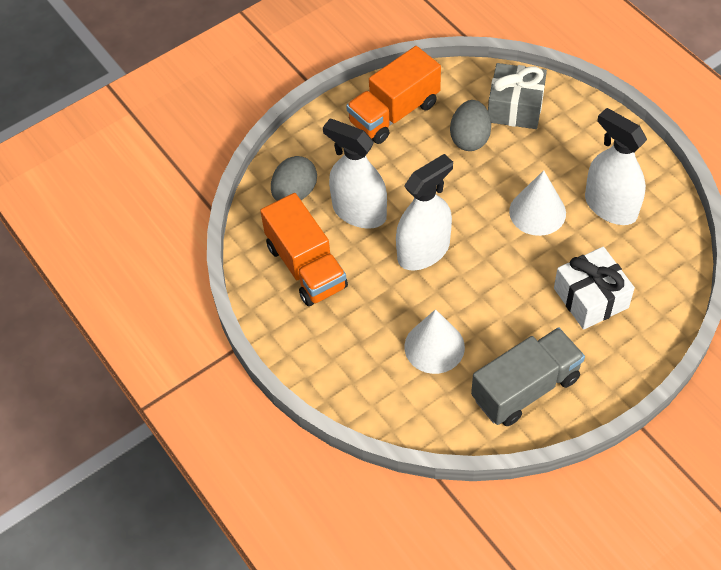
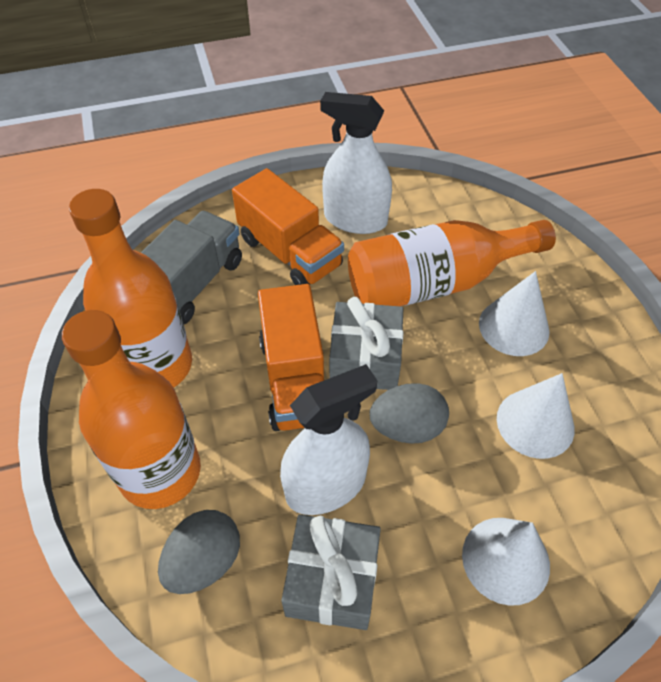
grey gift: 1 -> 2
orange bottle: 0 -> 3
white cone: 2 -> 3
white gift: 1 -> 0
white spray bottle: 3 -> 2

